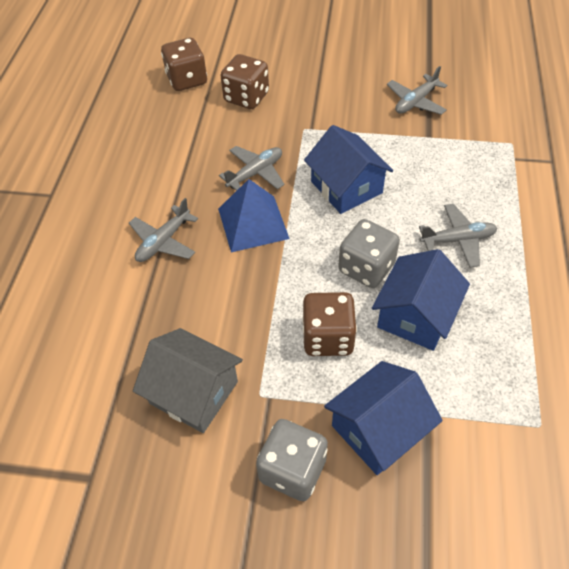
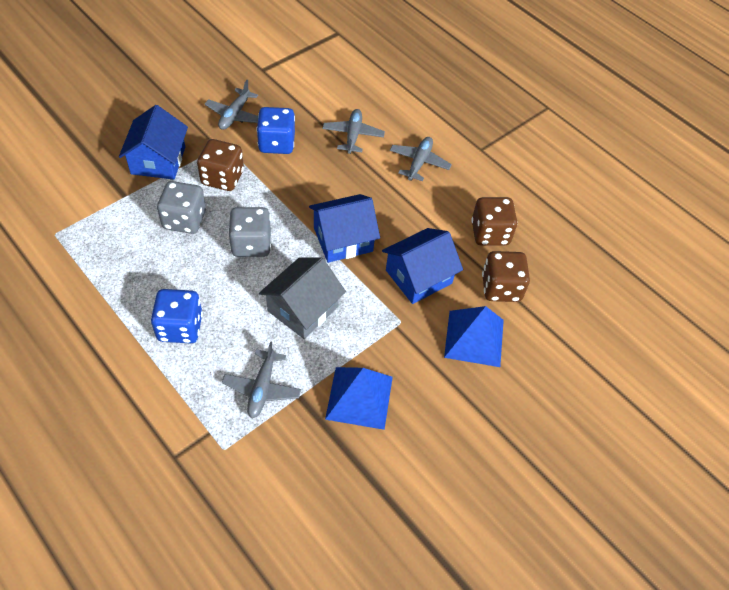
blue dice: 0 -> 2
blue pyramid: 1 -> 2

